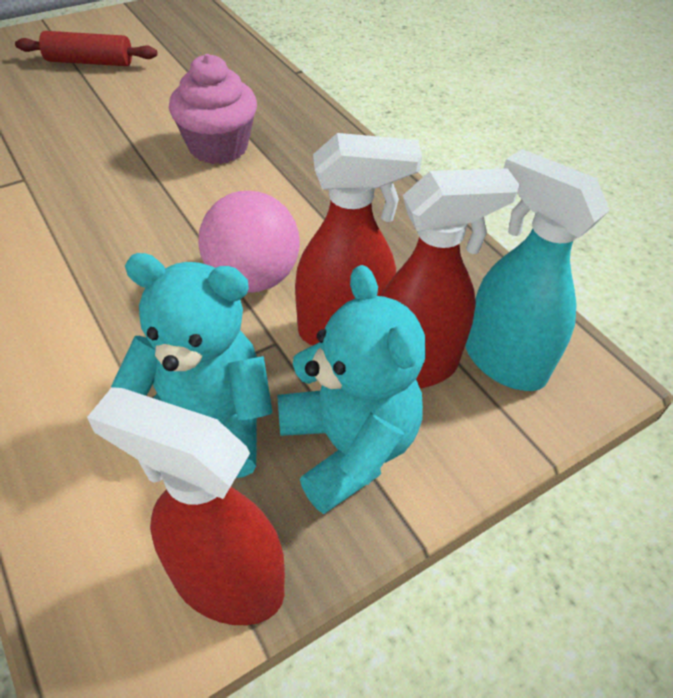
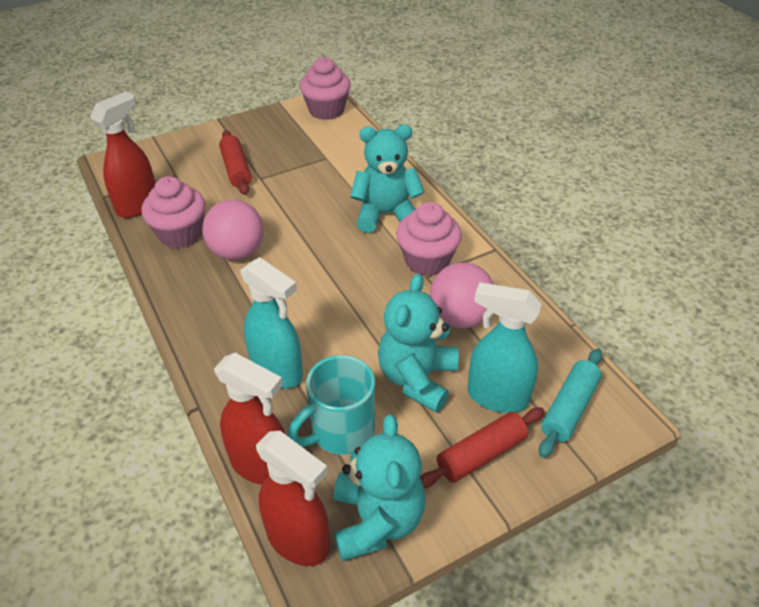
pink ball: 1 -> 2
pink cupcake: 1 -> 3
red rolling pin: 1 -> 2
turquoise mug: 0 -> 1
turquoise rolling pin: 0 -> 1
turquoise spray bottle: 1 -> 2
turquoise teddy bear: 2 -> 3

